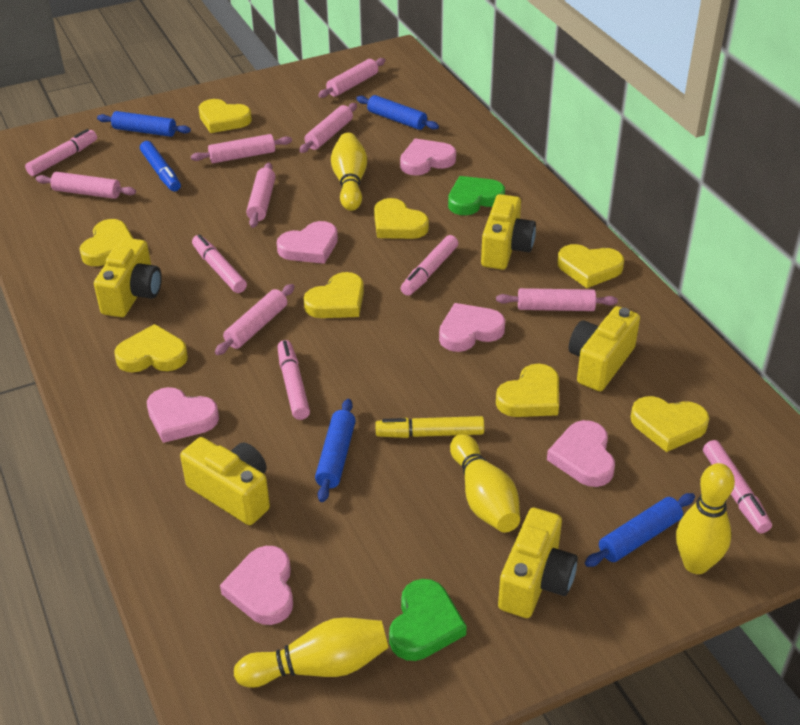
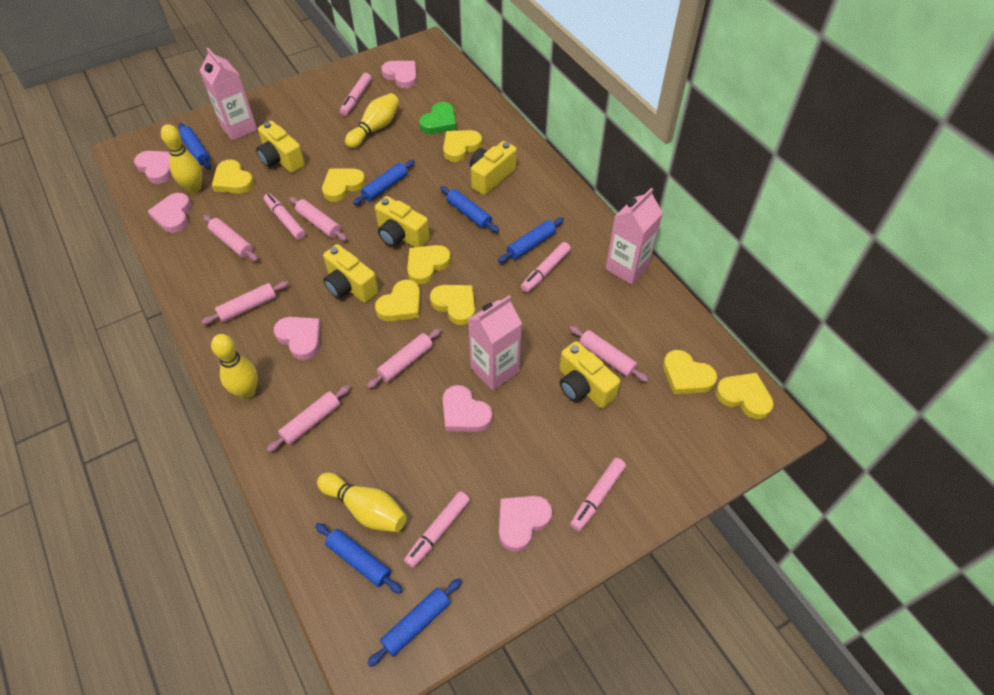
blue marker: 1 -> 0
blue rolling pin: 4 -> 6
green heart: 2 -> 1
pink carton: 0 -> 3
pink rolling pin: 7 -> 6
yellow marker: 1 -> 0

